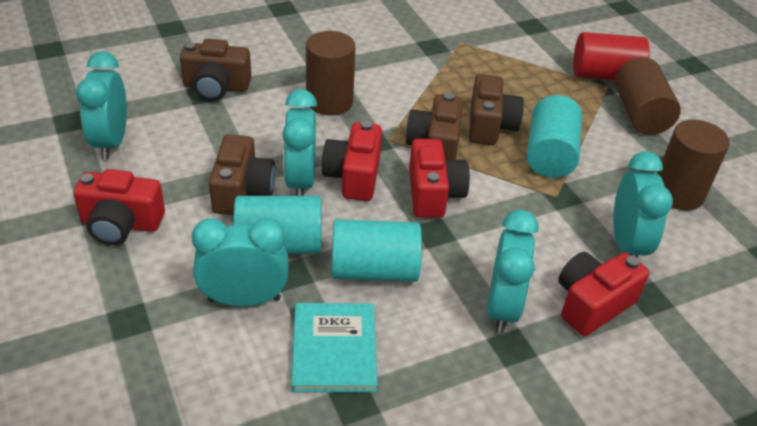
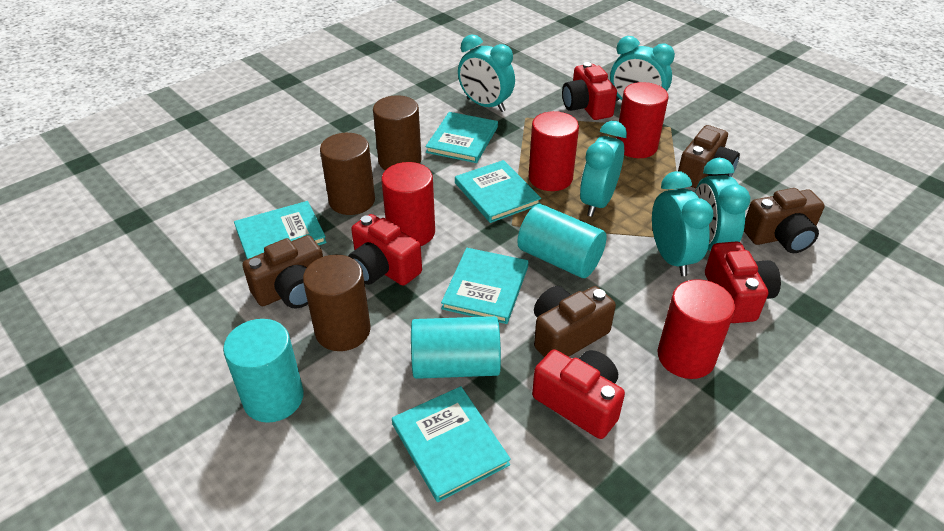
red cylinder: 1 -> 4
turquoise book: 1 -> 5

